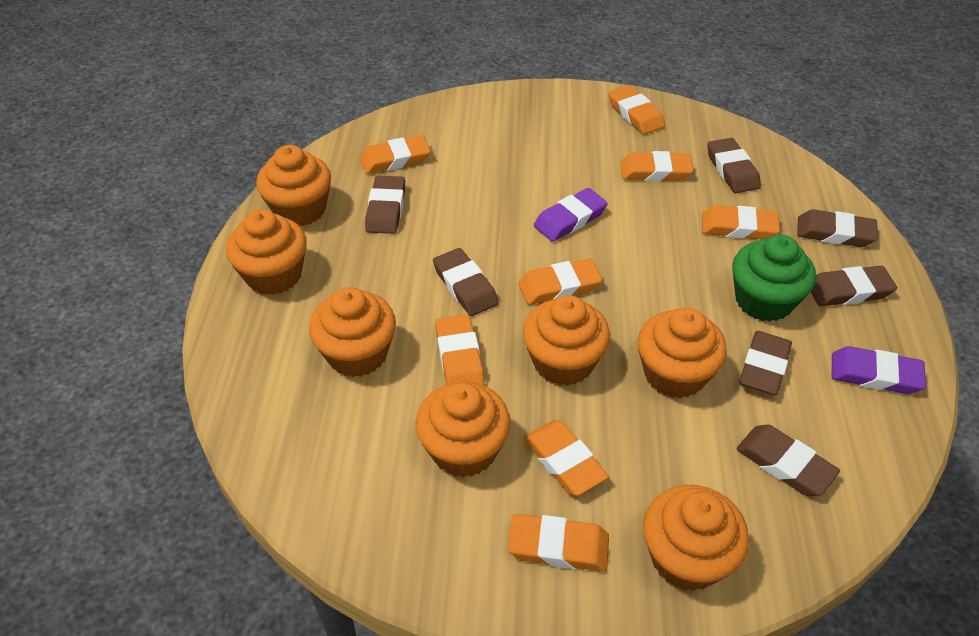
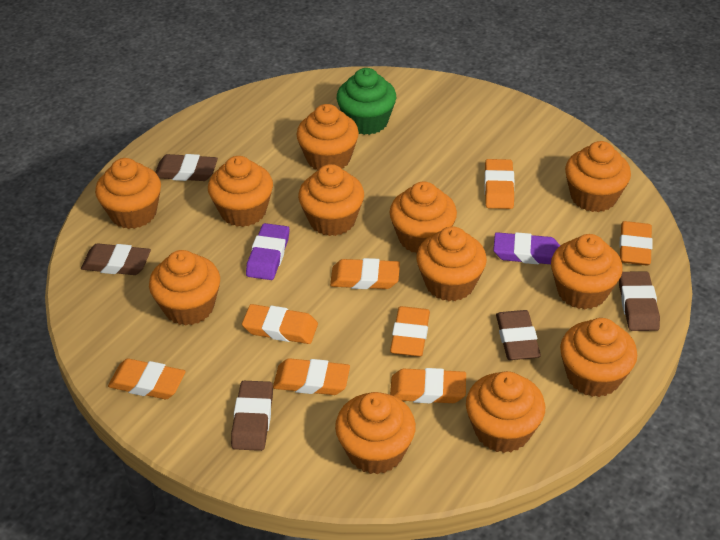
brown eraser: 7 -> 5
orange cupcake: 7 -> 12

